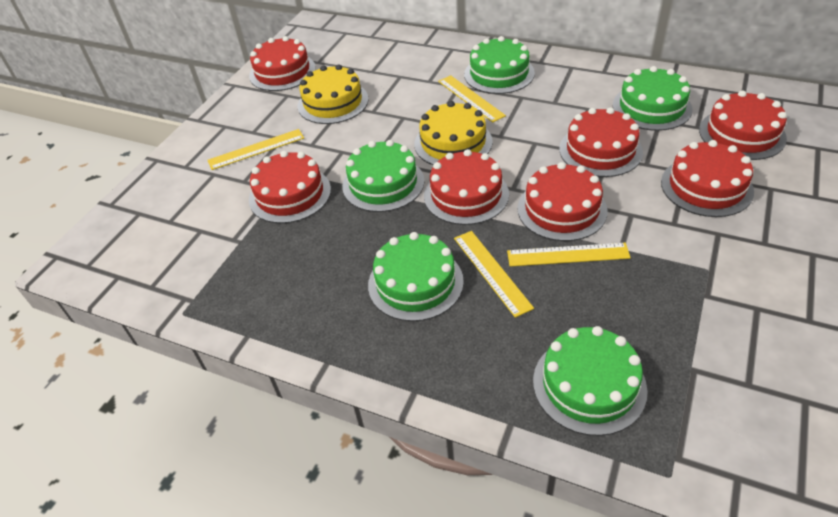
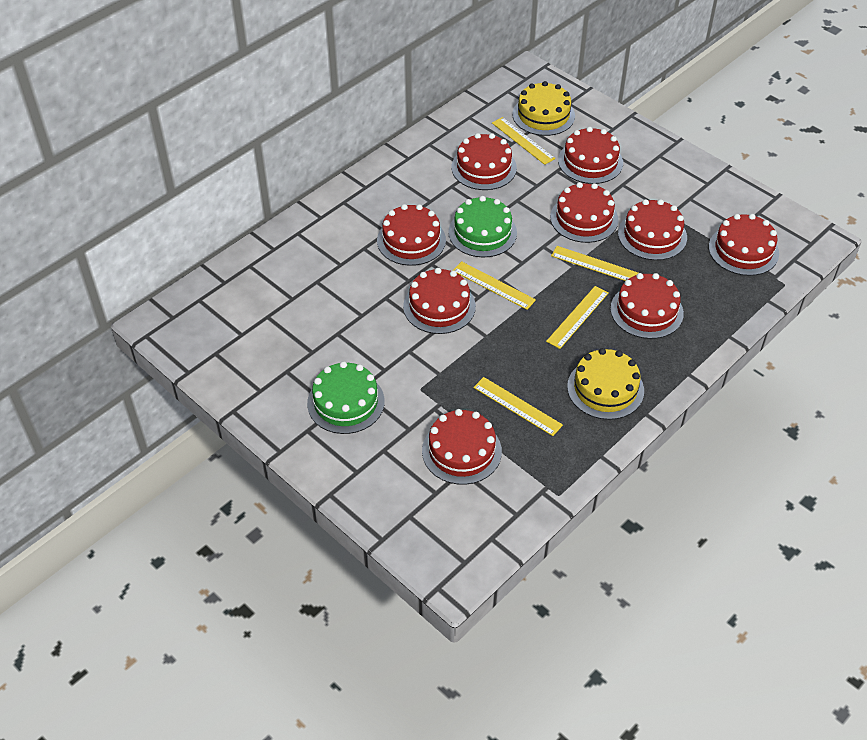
green cake: 5 -> 2
red cake: 7 -> 9
yellow ruler: 4 -> 5

